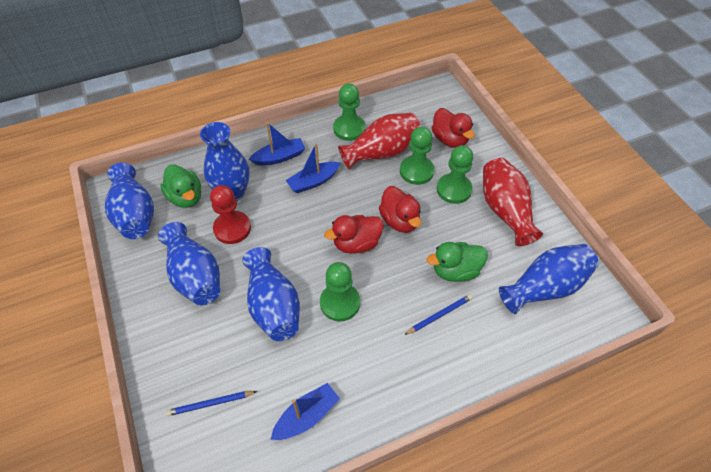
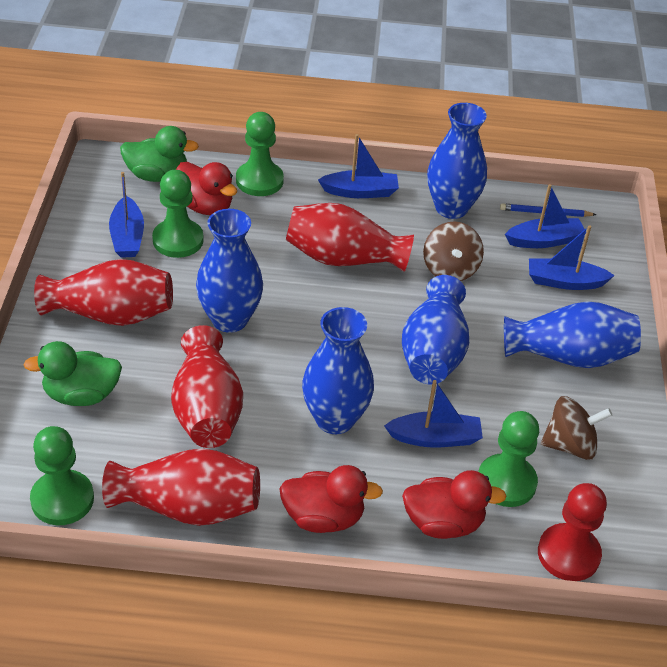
blue boat: 3 -> 5
blue pencil: 2 -> 1
brown spinning top: 0 -> 2
red vase: 2 -> 4

